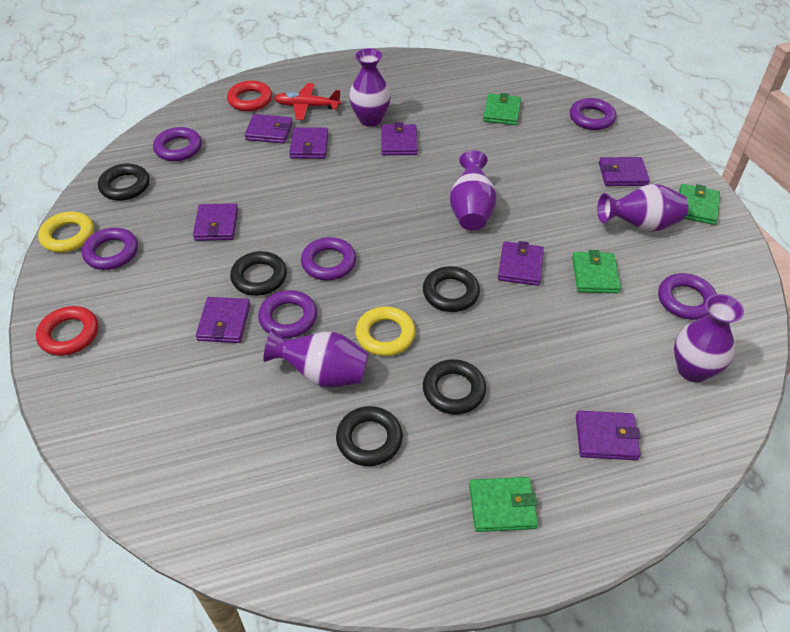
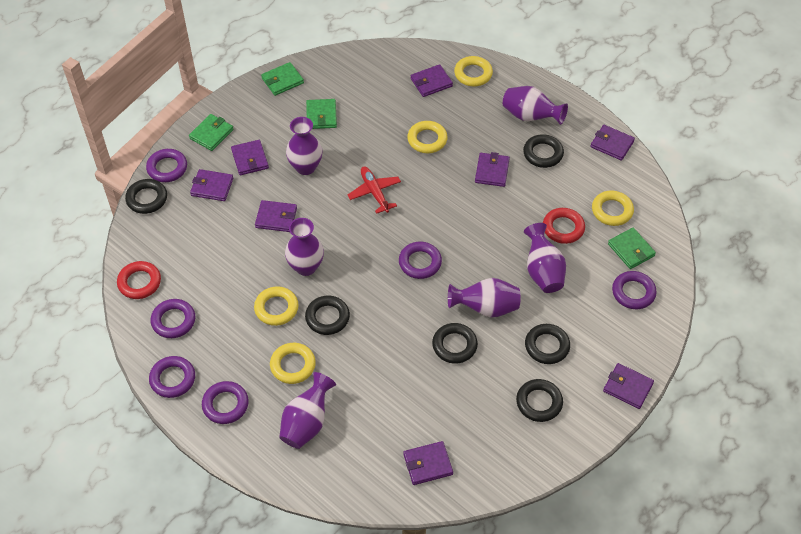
black ring: 5 -> 6
purple vase: 5 -> 6
yellow ring: 2 -> 5

